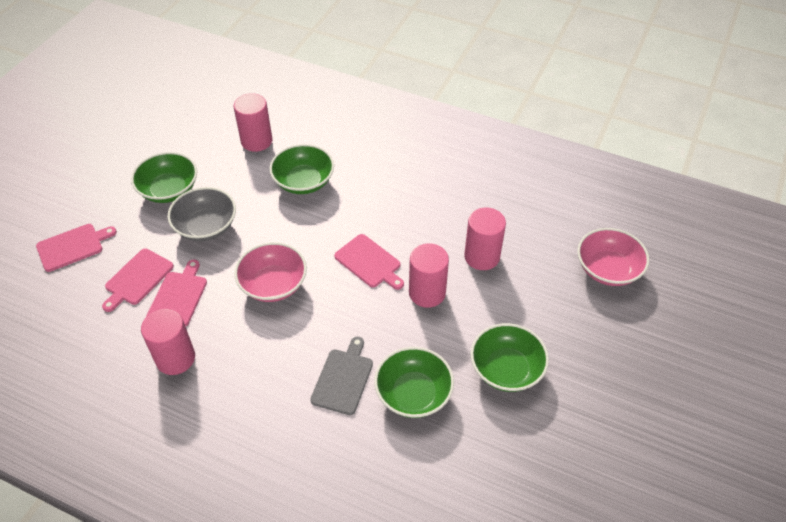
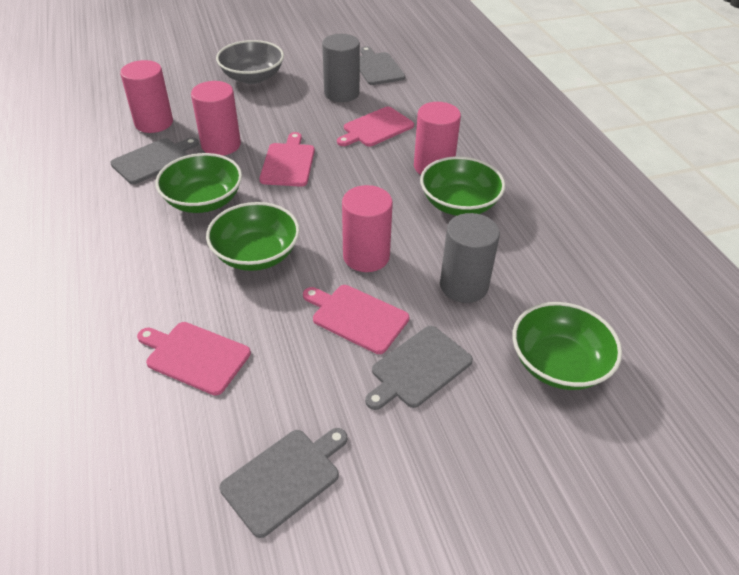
grey cutting board: 1 -> 4
grey cylinder: 0 -> 2
pink bowl: 2 -> 0

